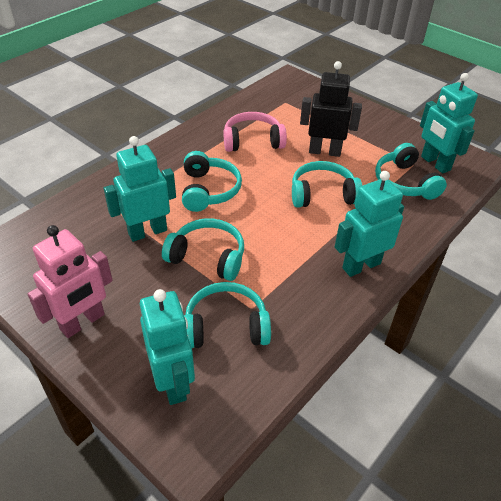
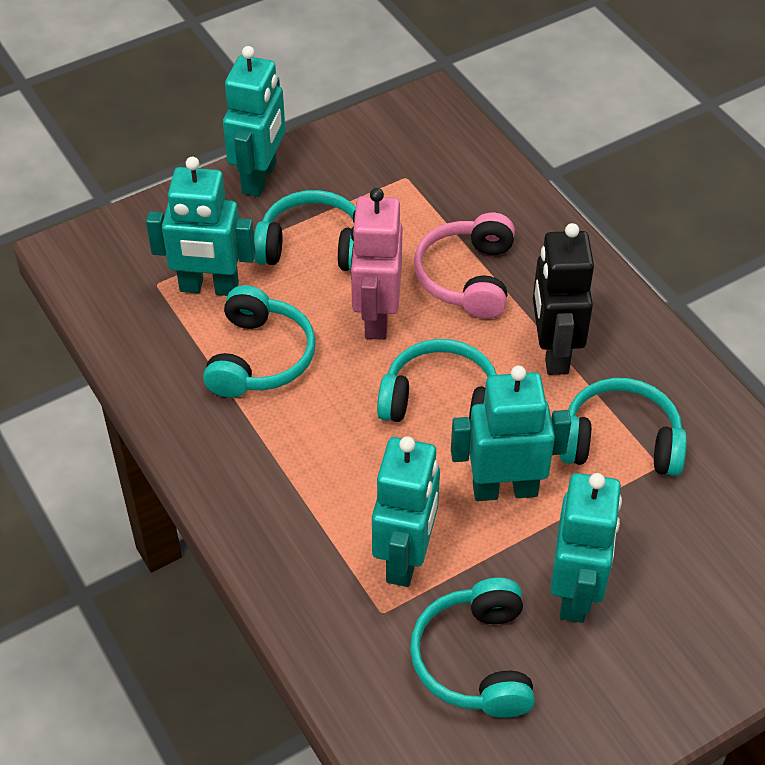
turquoise robot: 4 -> 5

